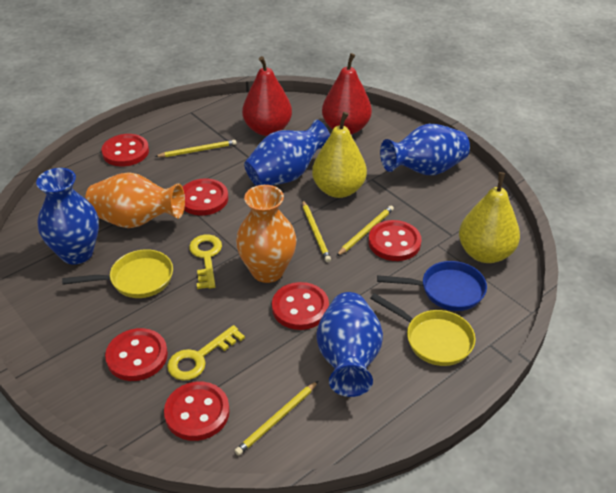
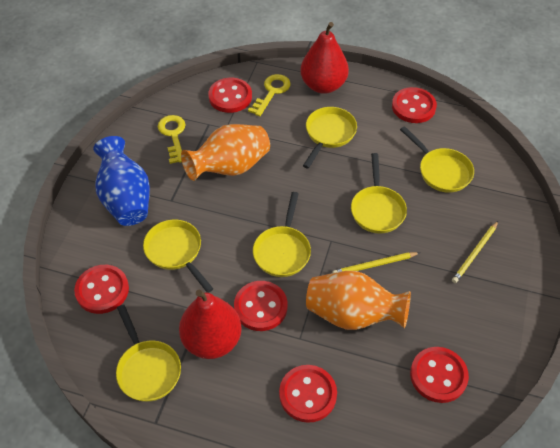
blue pan: 1 -> 0
blue vase: 4 -> 1
yellow pan: 2 -> 6
yellow pear: 2 -> 0
yellow pencil: 4 -> 2

